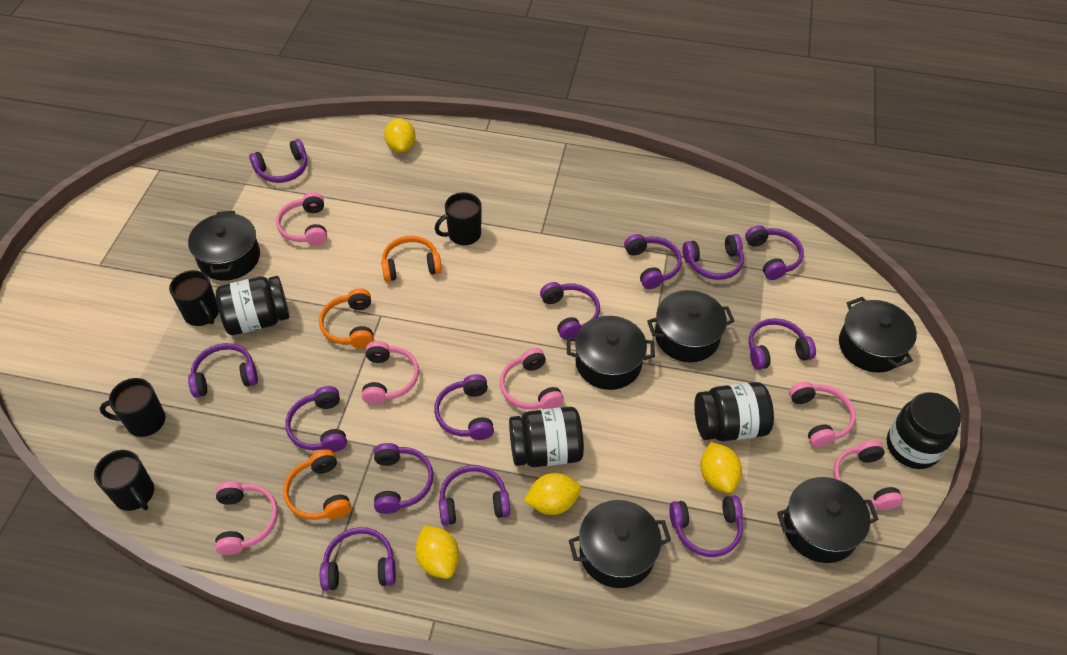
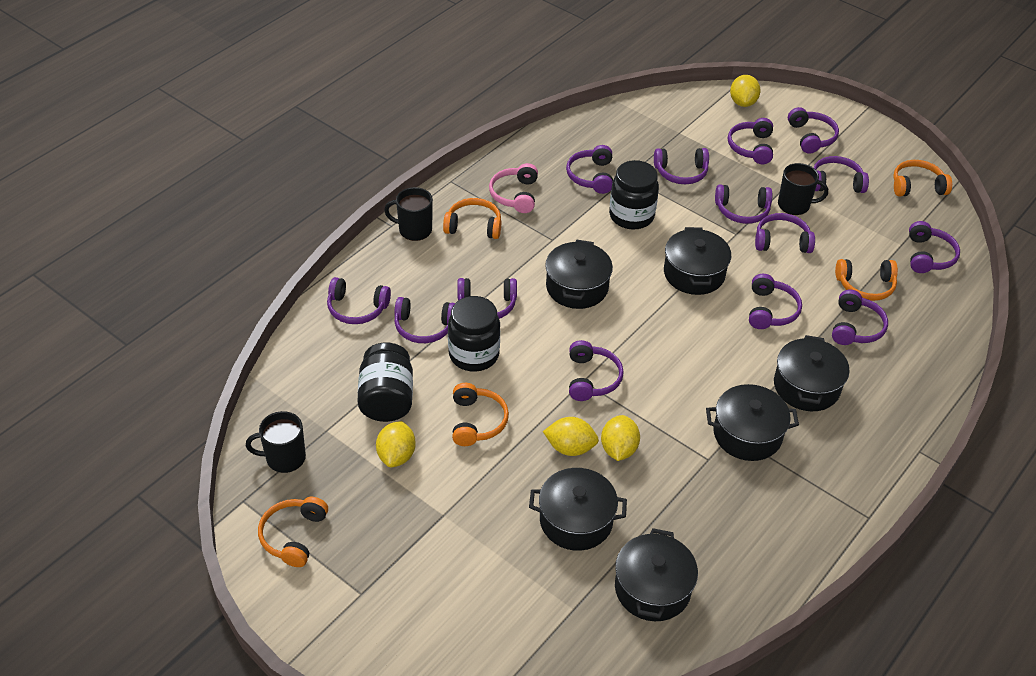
black jar: 4 -> 3
black mug: 4 -> 3
orange headphones: 3 -> 5
pink headphones: 6 -> 1
purple headphones: 13 -> 14

